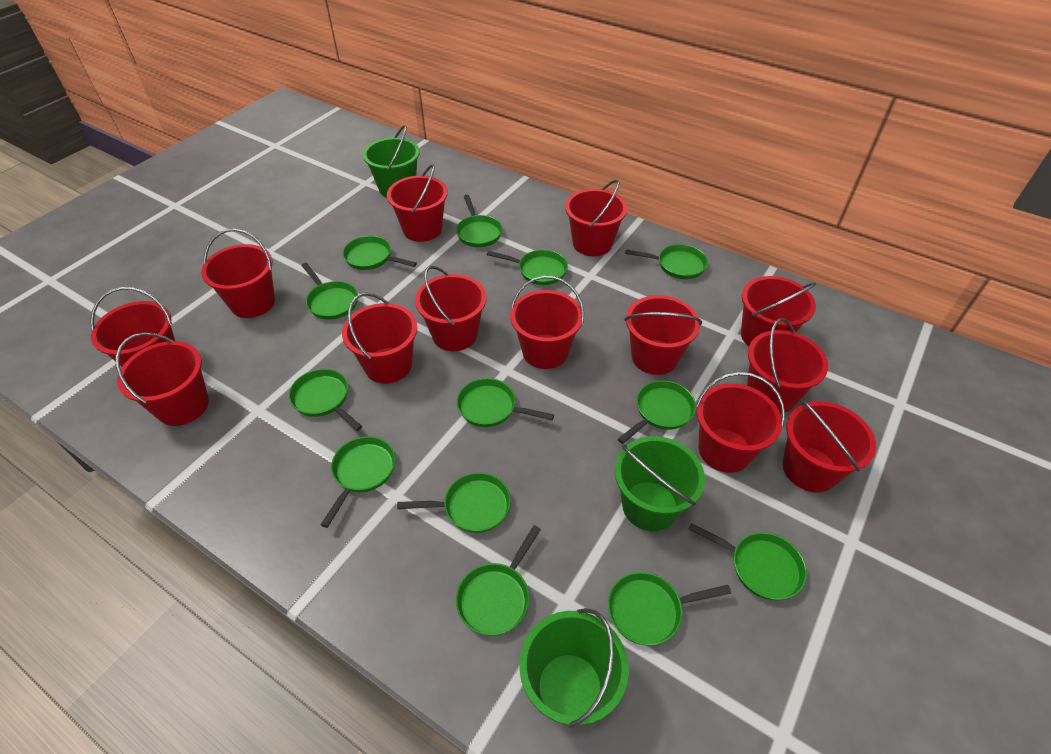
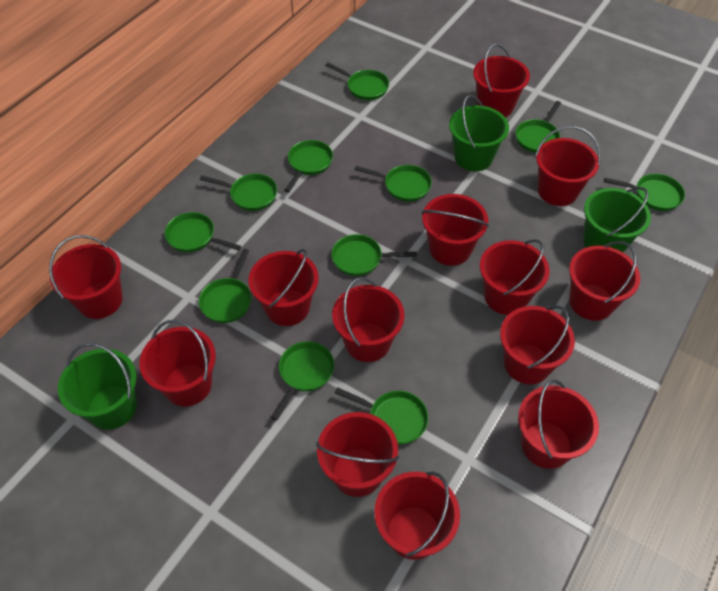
green pan: 13 -> 11

